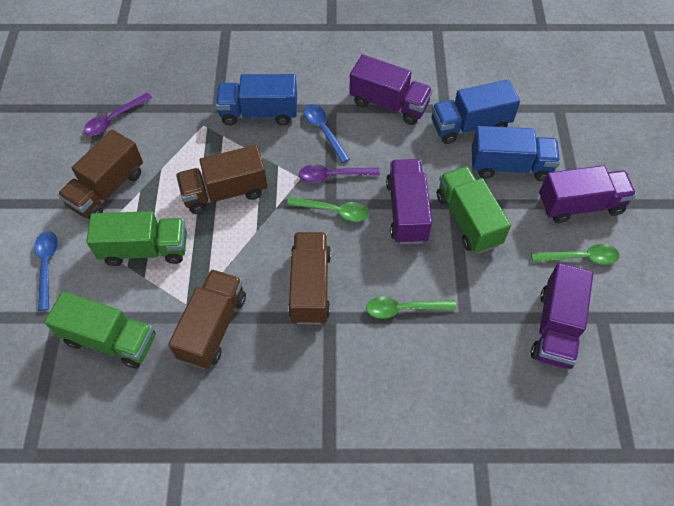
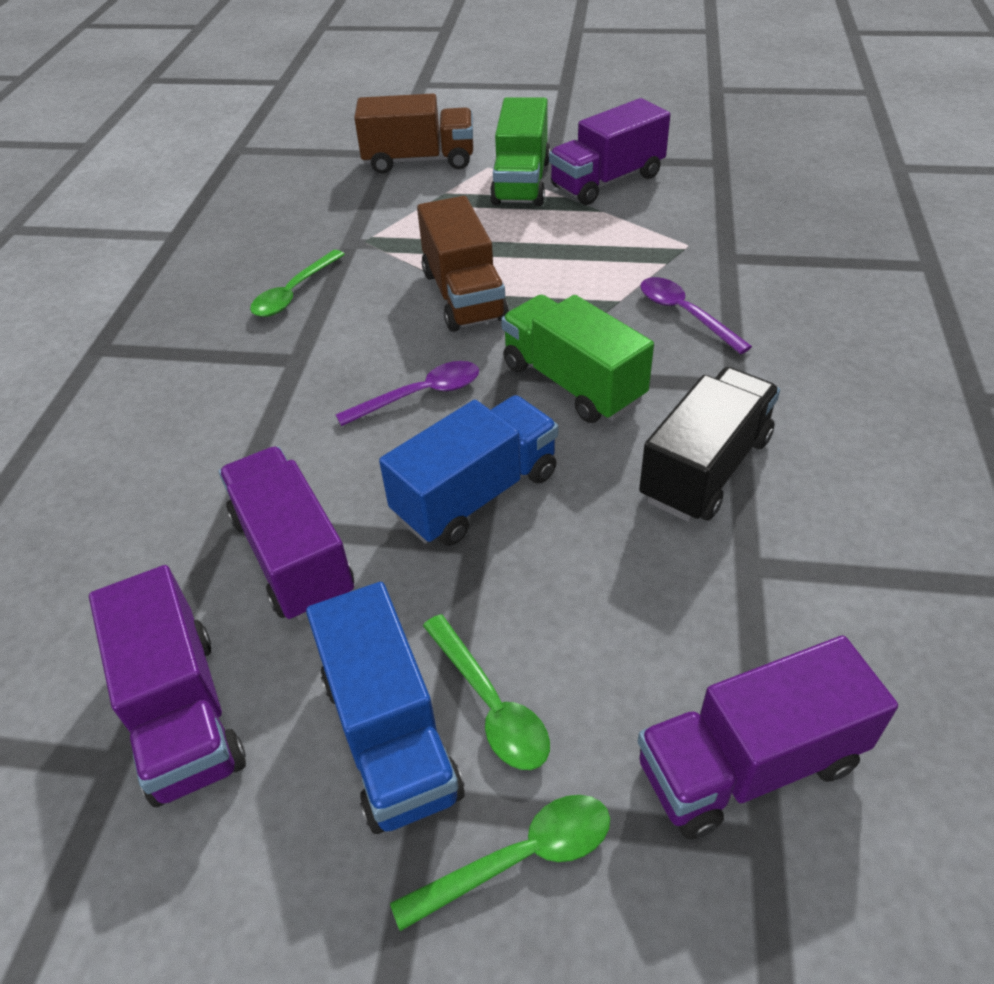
black truck: 0 -> 1
blue spoon: 2 -> 0
blue truck: 3 -> 2
brown truck: 4 -> 2
green truck: 3 -> 2

